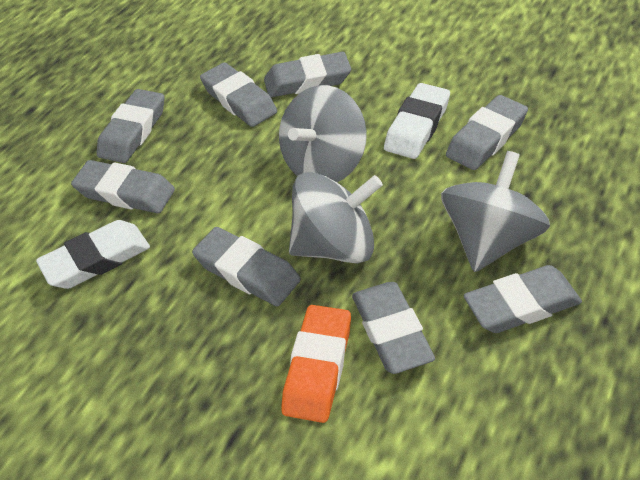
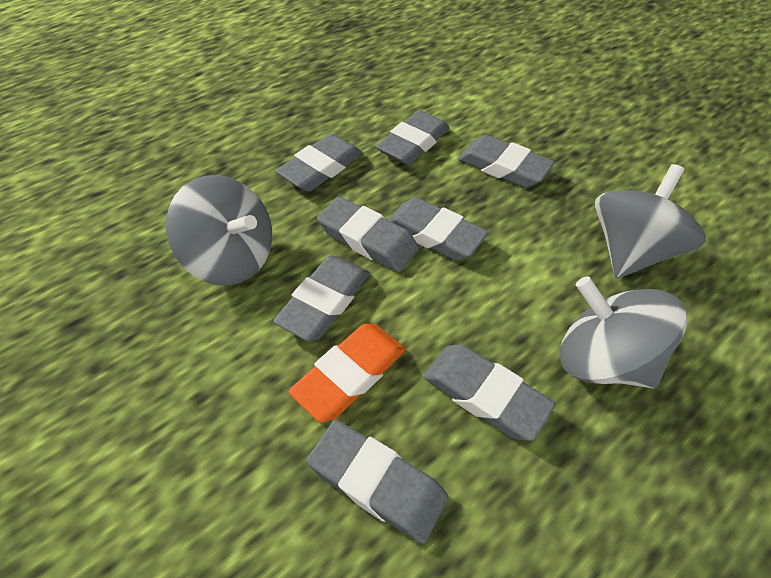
white eraser: 2 -> 0

